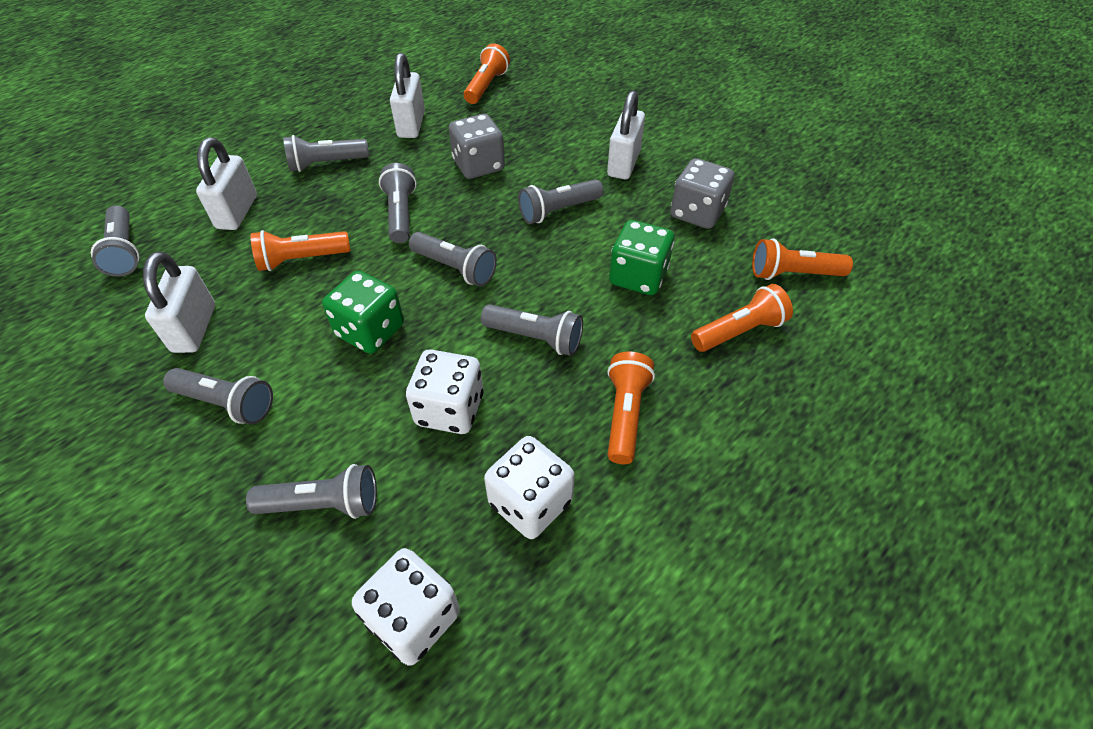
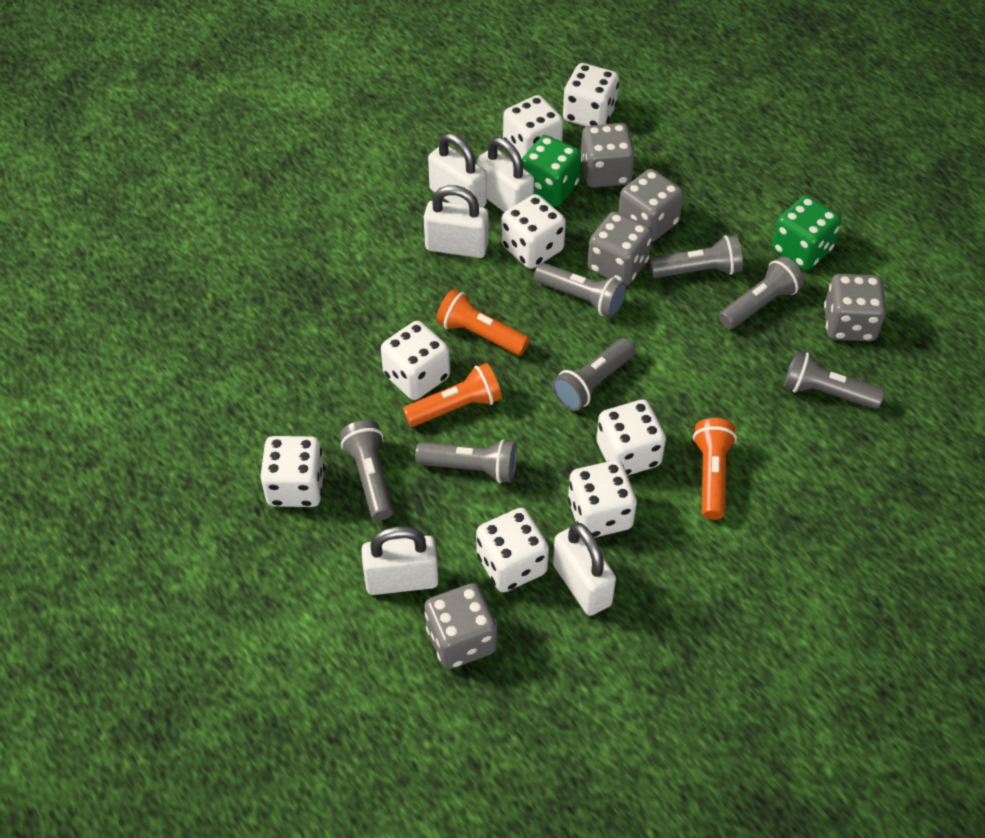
grey dice: 2 -> 5
grey flashlight: 8 -> 7
orange flashlight: 5 -> 3
white dice: 3 -> 8
white padlock: 4 -> 5

